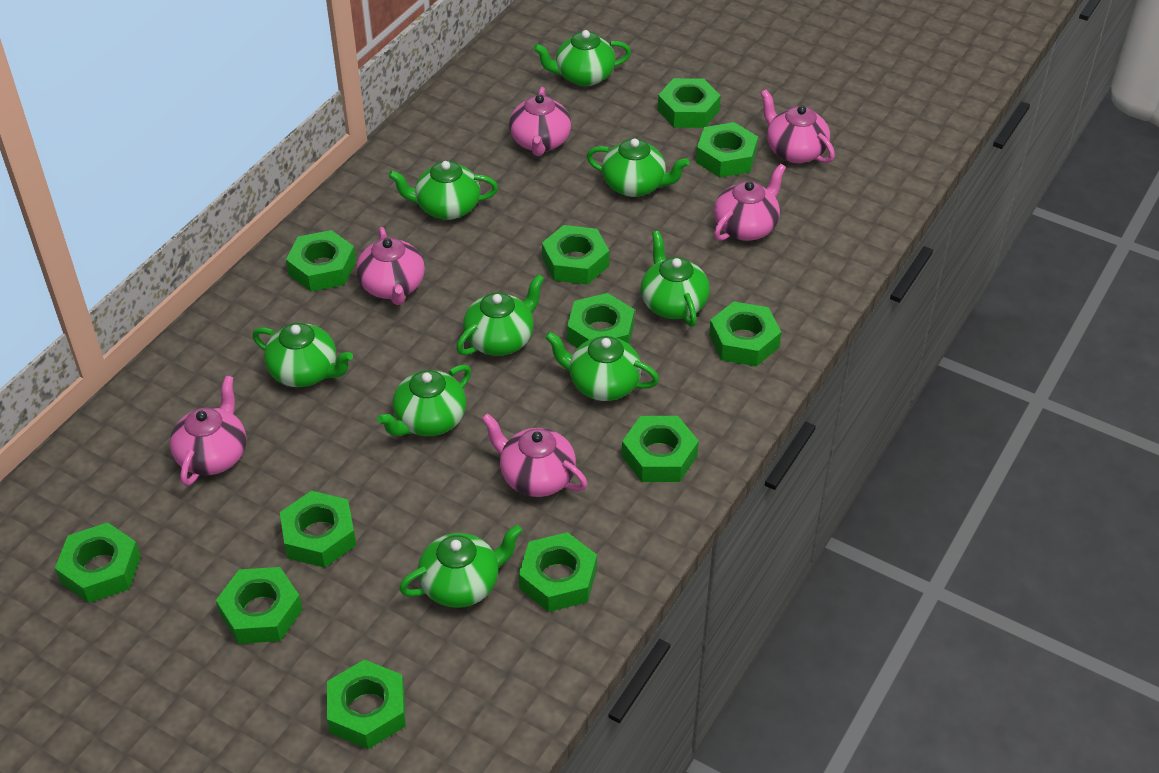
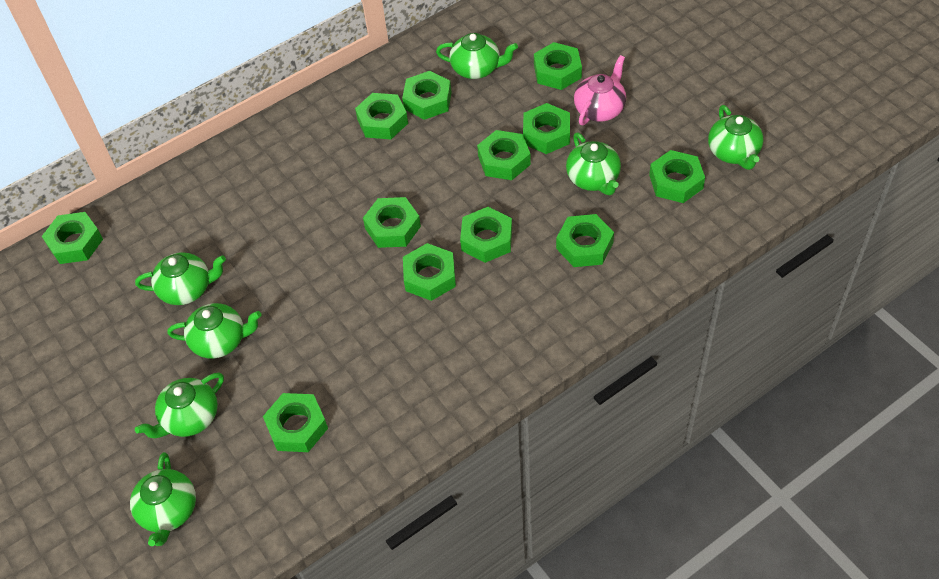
green teapot: 9 -> 7
pink teapot: 6 -> 1

